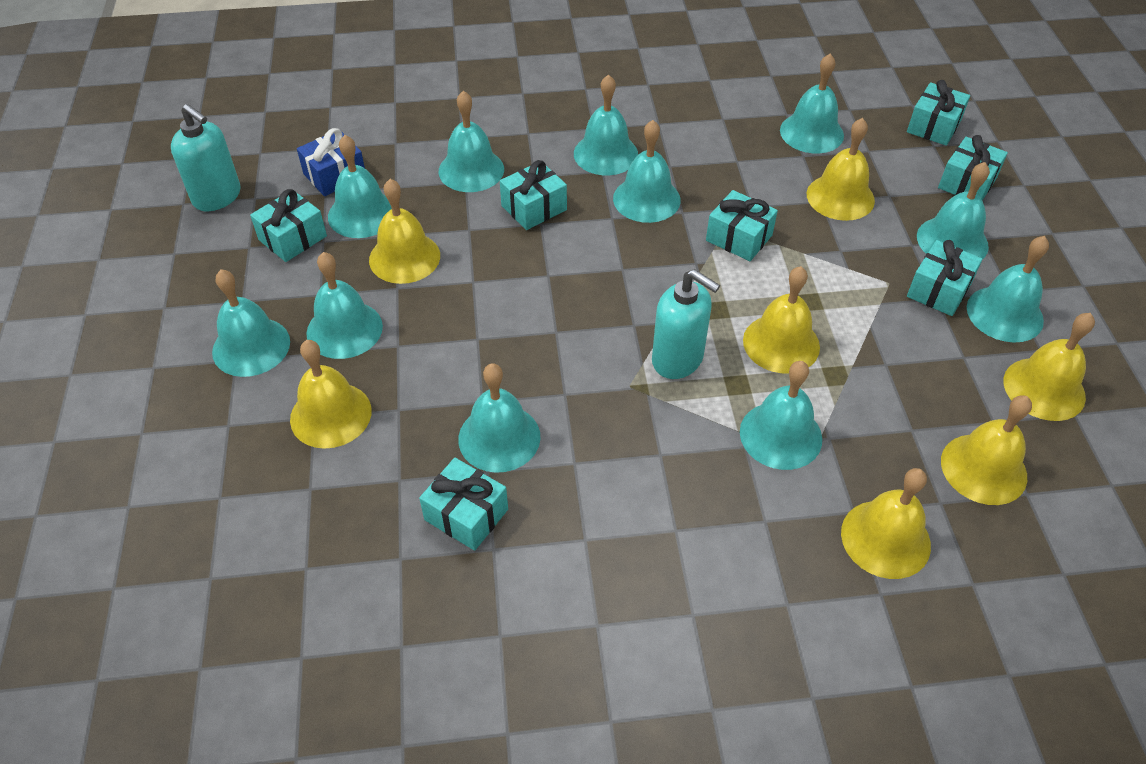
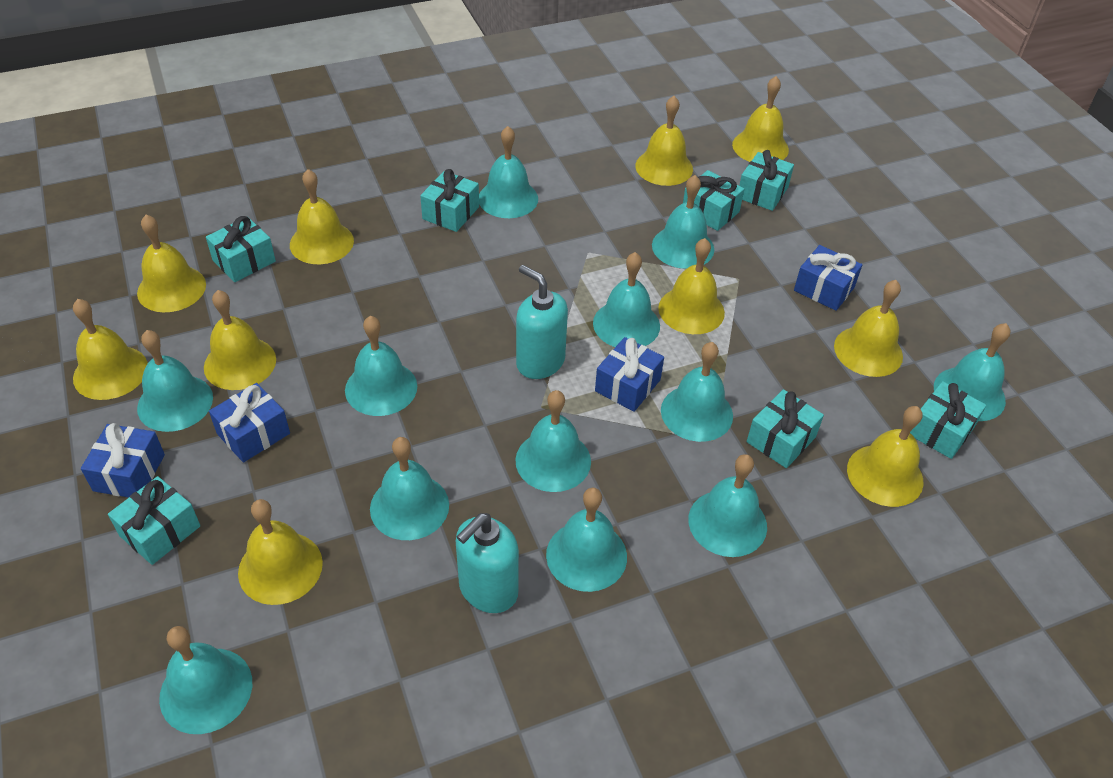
blue gift: 1 -> 4
turquoise bell: 11 -> 12
yellow bell: 7 -> 10

